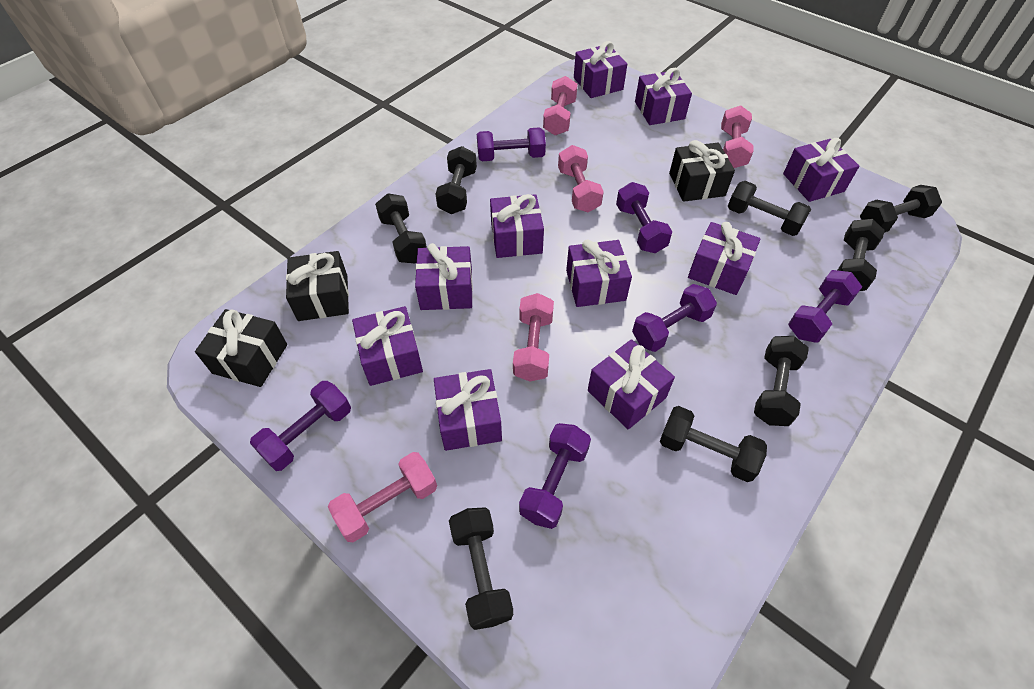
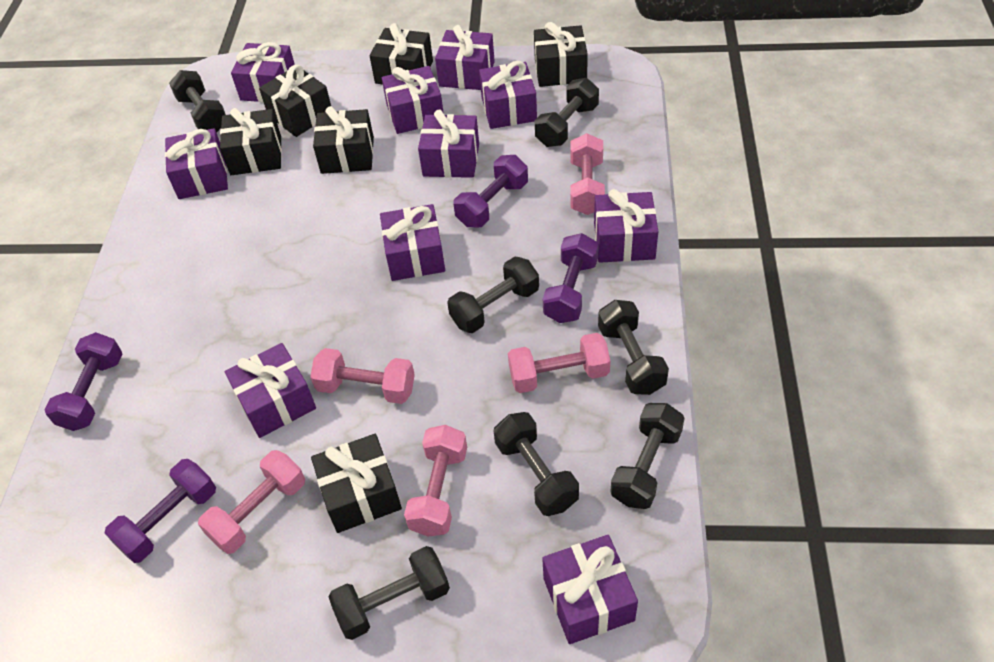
black dumbbell: 8 -> 7
black gift: 3 -> 6
purple dumbbell: 6 -> 4

